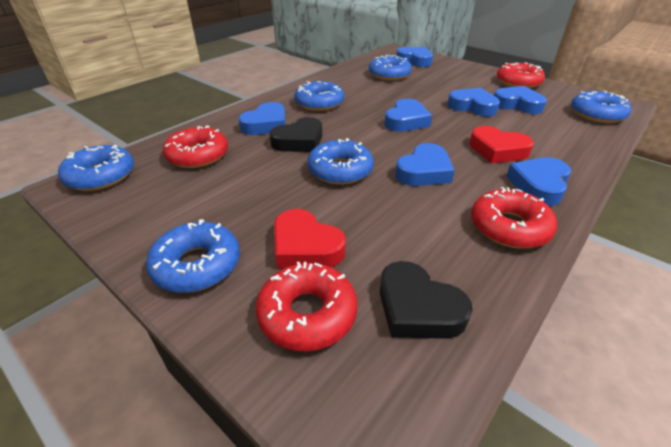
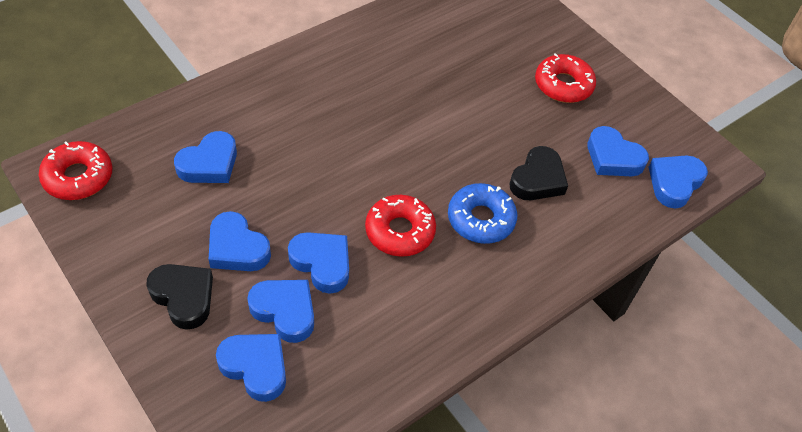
blue donut: 6 -> 1
red donut: 4 -> 3
red heart: 2 -> 0

